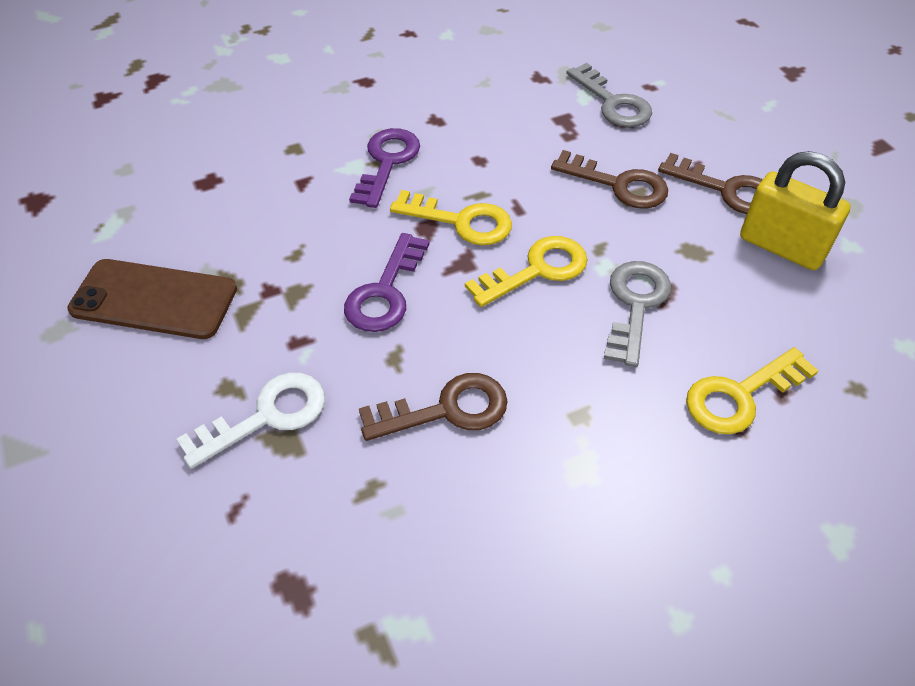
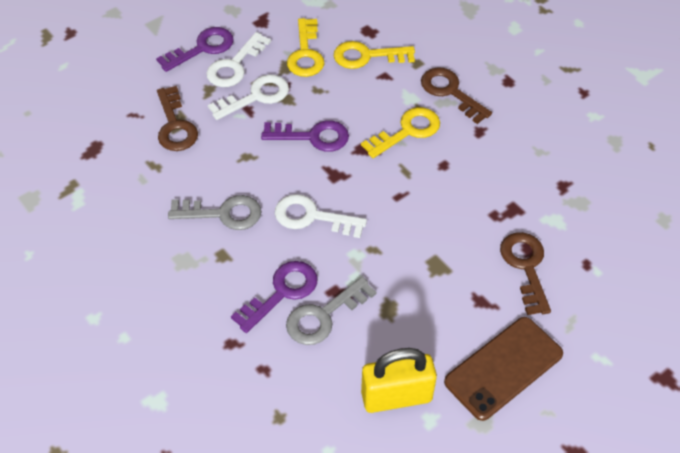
purple key: 2 -> 3
white key: 1 -> 3

